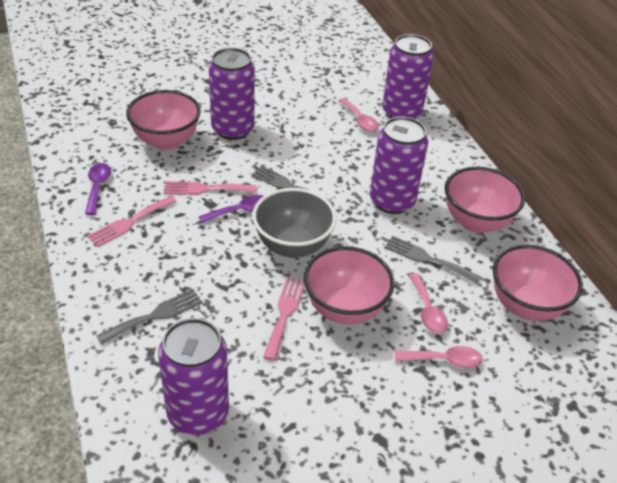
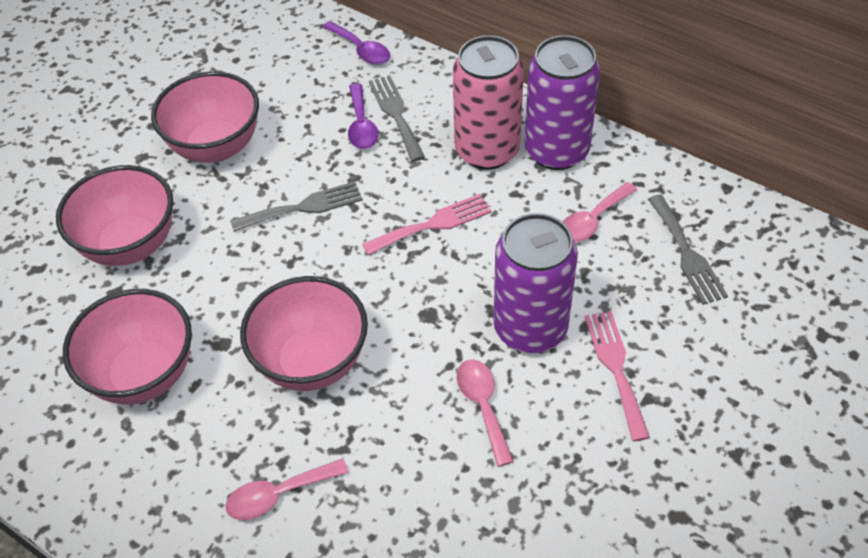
grey bowl: 1 -> 0
pink can: 0 -> 1
pink fork: 3 -> 2
purple can: 4 -> 2

